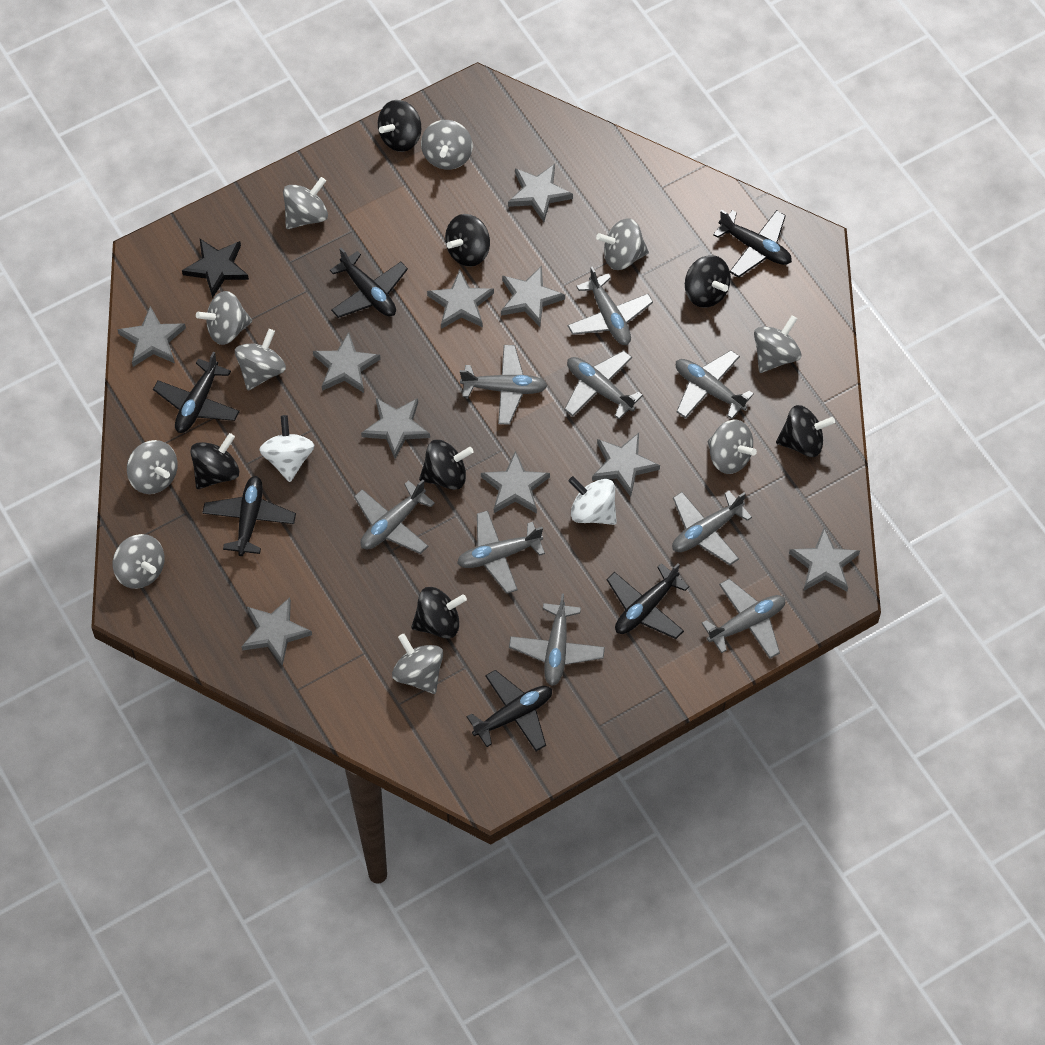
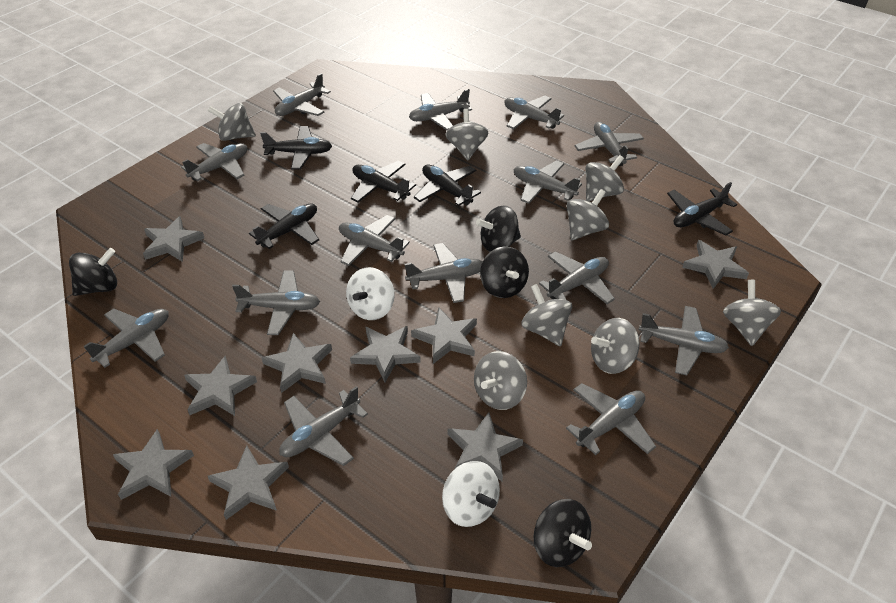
black plane: 6 -> 5
black spinning top: 7 -> 4
black star: 1 -> 0
grey plane: 9 -> 14
grey spinning top: 10 -> 8
grey star: 10 -> 9

